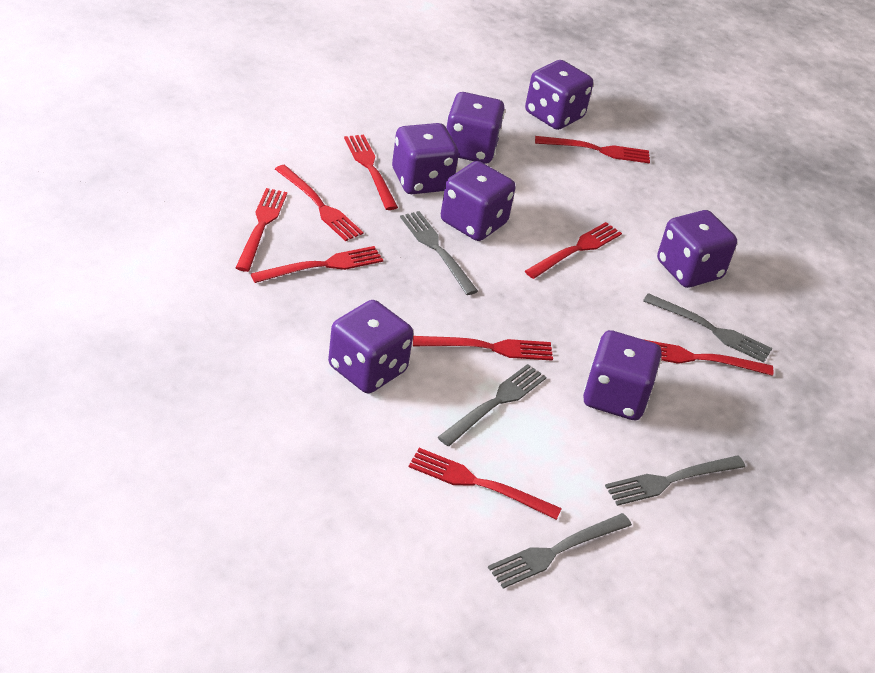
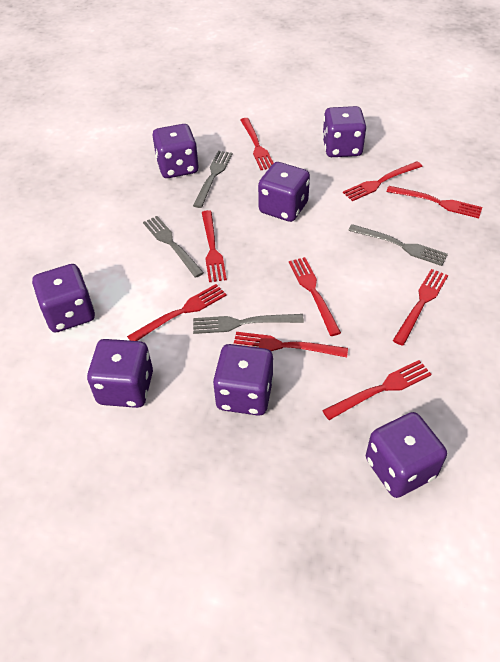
grey fork: 5 -> 4

